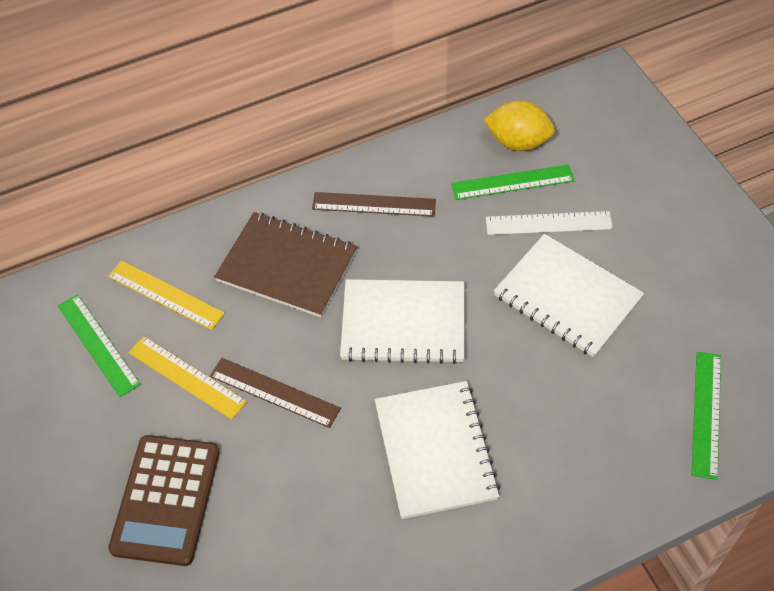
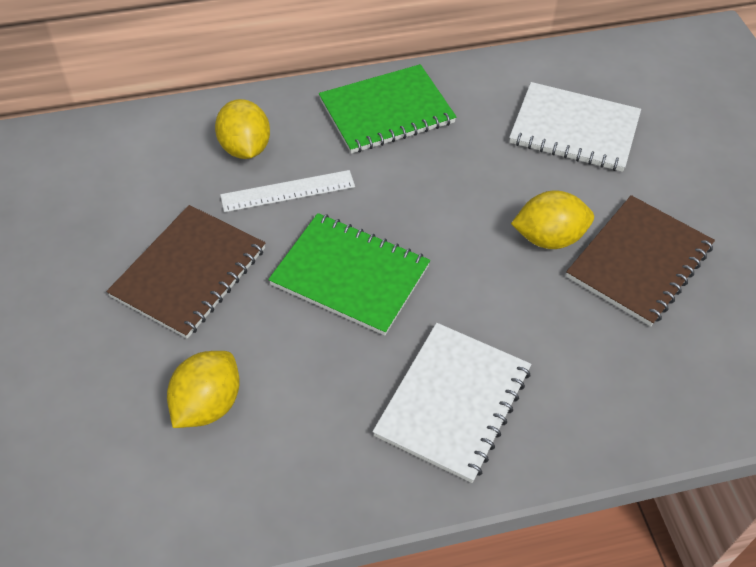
brown calculator: 1 -> 0
brown notebook: 1 -> 2
brown ruler: 2 -> 0
green notebook: 0 -> 2
green ruler: 3 -> 0
white notebook: 3 -> 2
yellow lemon: 1 -> 3
yellow ruler: 2 -> 0

